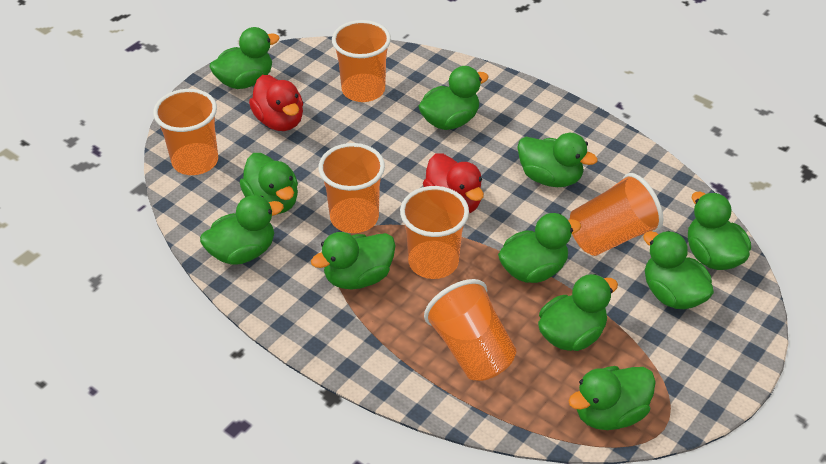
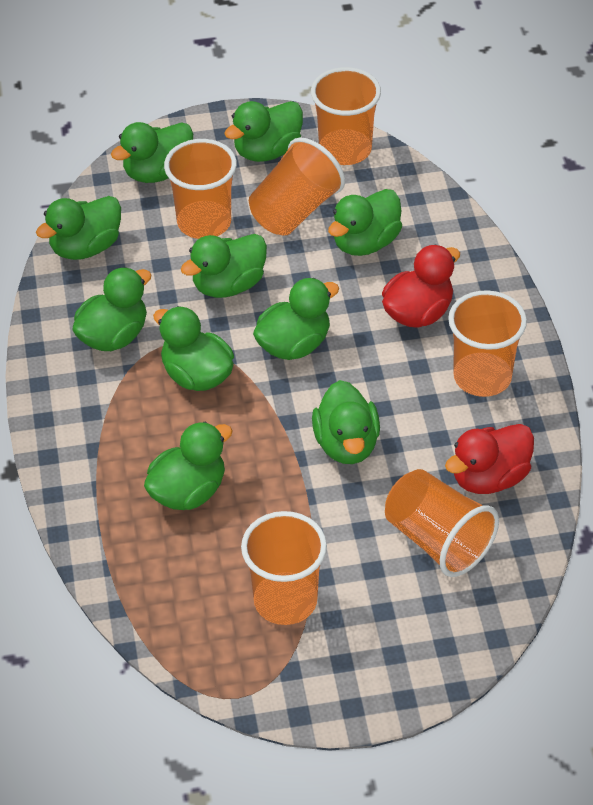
green duck: 11 -> 10

